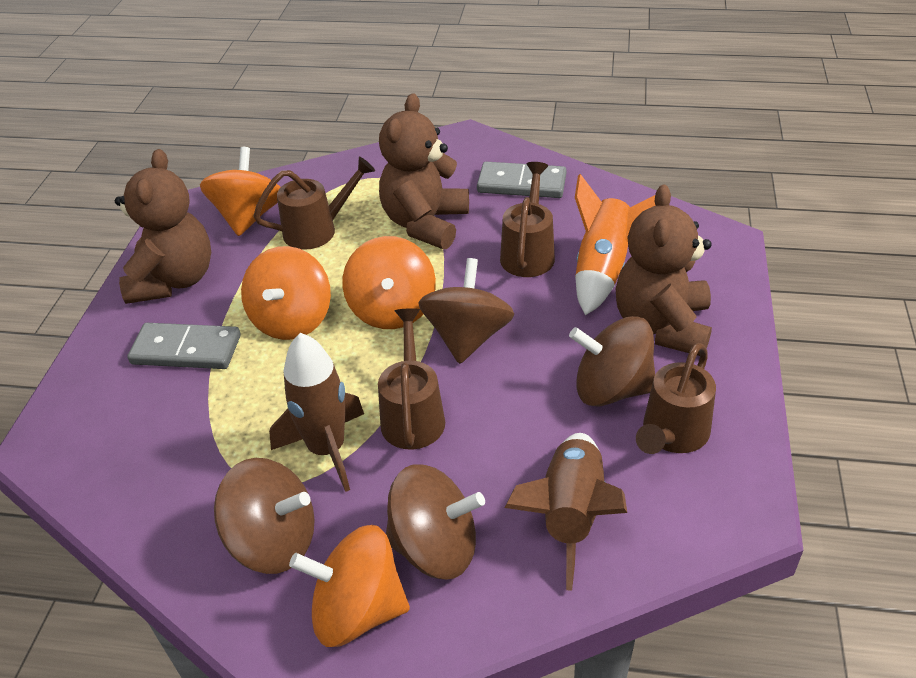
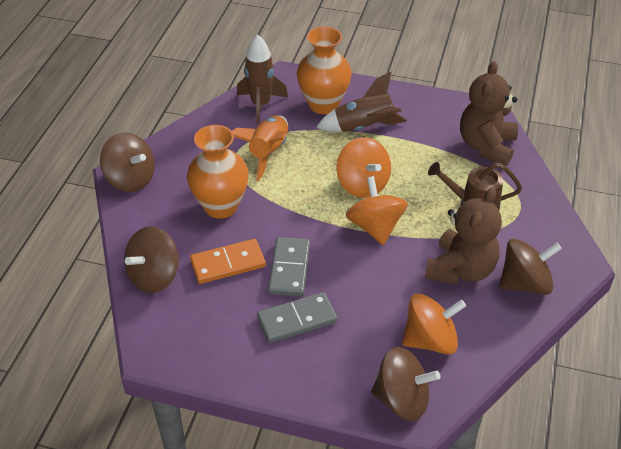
brown teddy bear: 3 -> 2
brown watering can: 4 -> 1
orange domino: 0 -> 1
orange spinning top: 4 -> 3
orange vase: 0 -> 2

